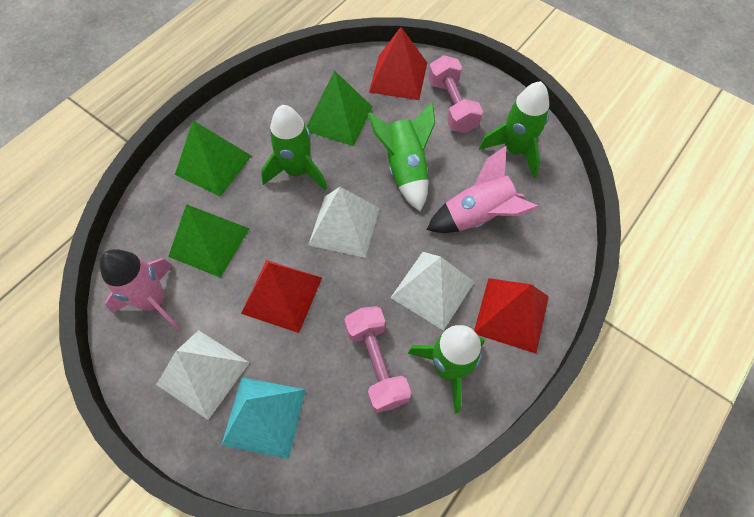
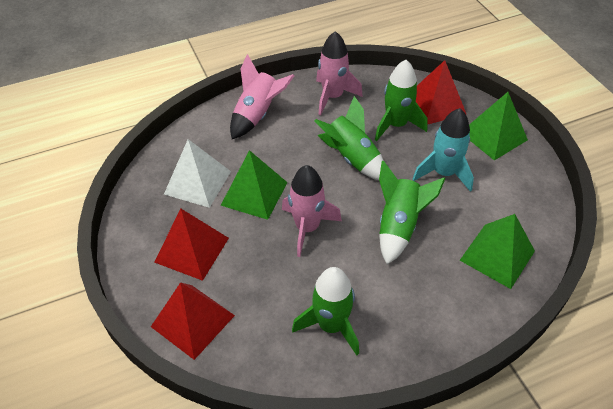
pink dumbbell: 2 -> 0
pink rocket: 2 -> 3
turquoise pyramid: 1 -> 0
turquoise rocket: 0 -> 1
white pyramid: 3 -> 1

